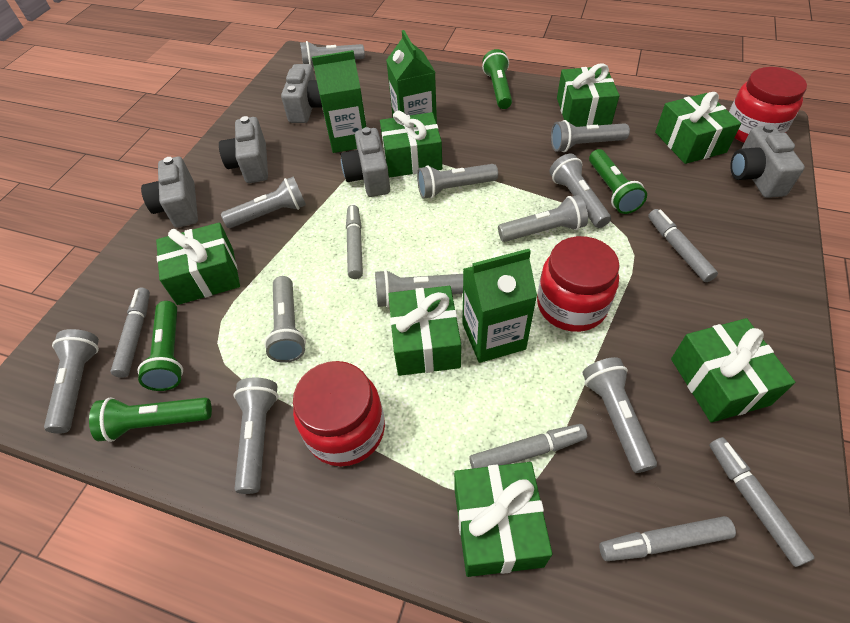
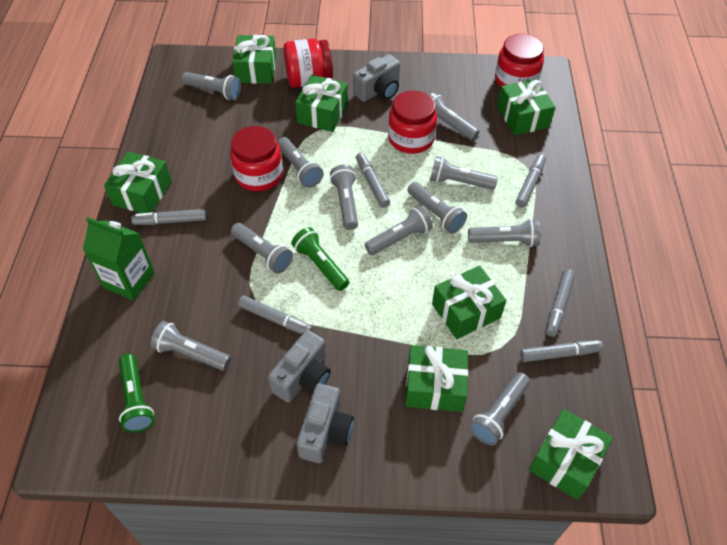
green carton: 3 -> 1
green flashlight: 4 -> 2
grey camera: 5 -> 3
red jar: 3 -> 4

